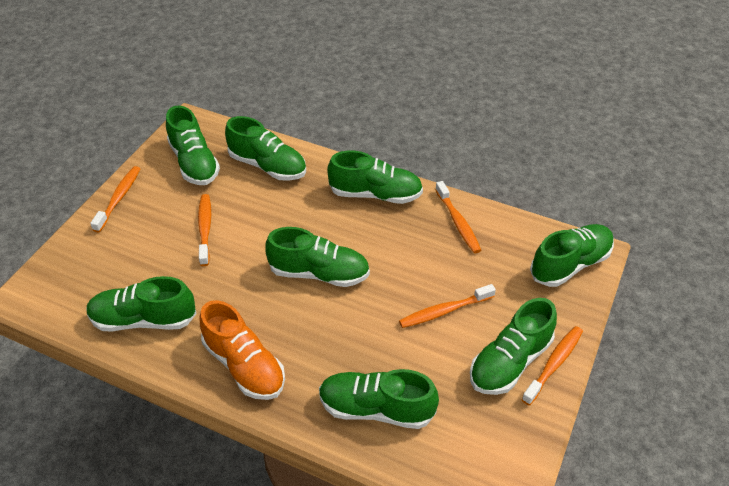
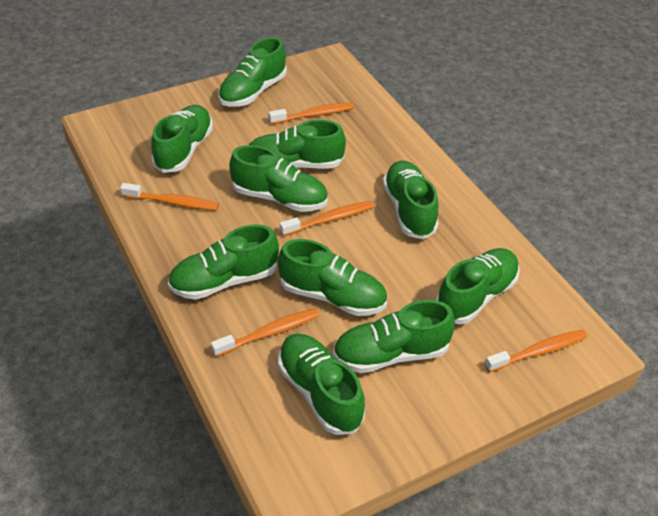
green shoe: 8 -> 10
orange shoe: 1 -> 0

